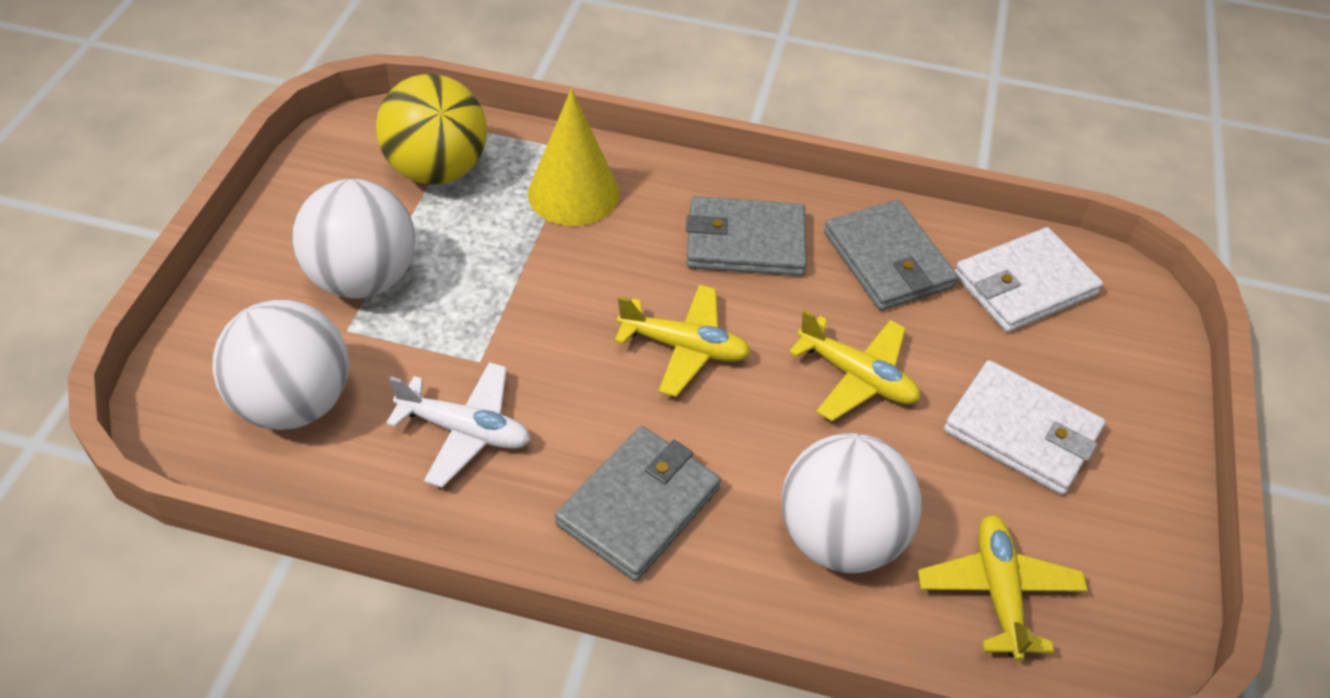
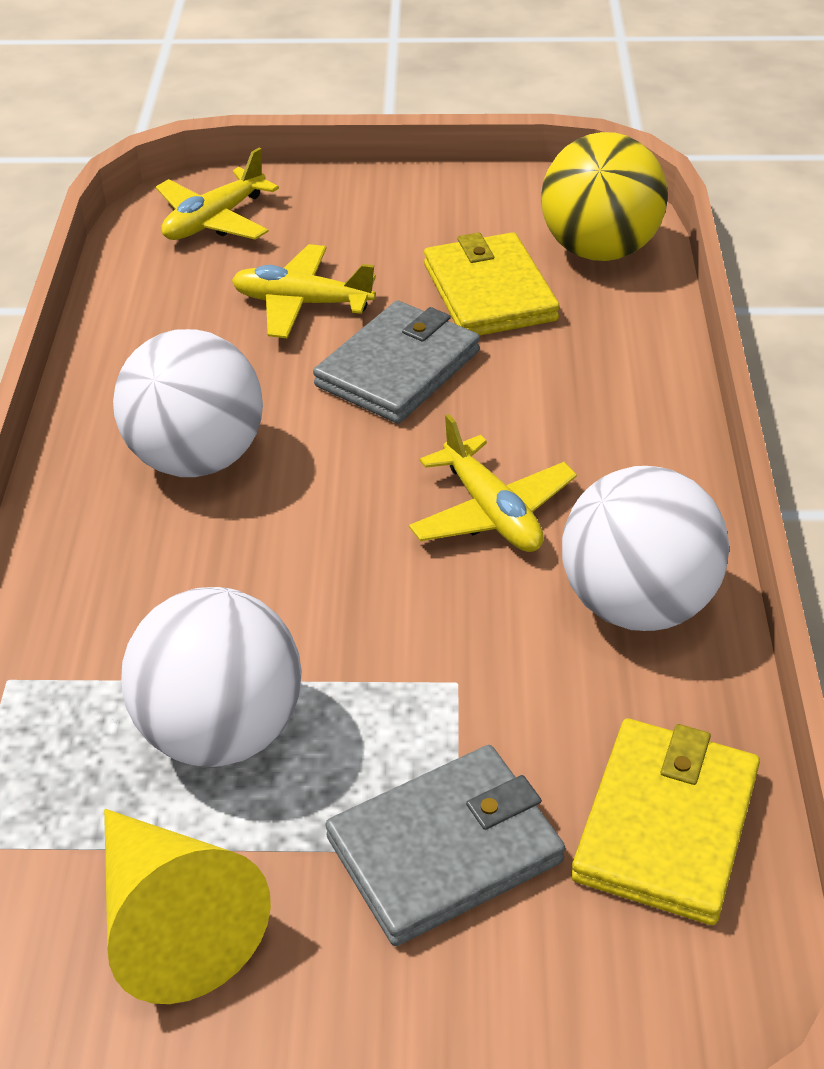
grey wallet: 3 -> 2
white plane: 1 -> 0
white wallet: 2 -> 0
yellow wallet: 0 -> 2

